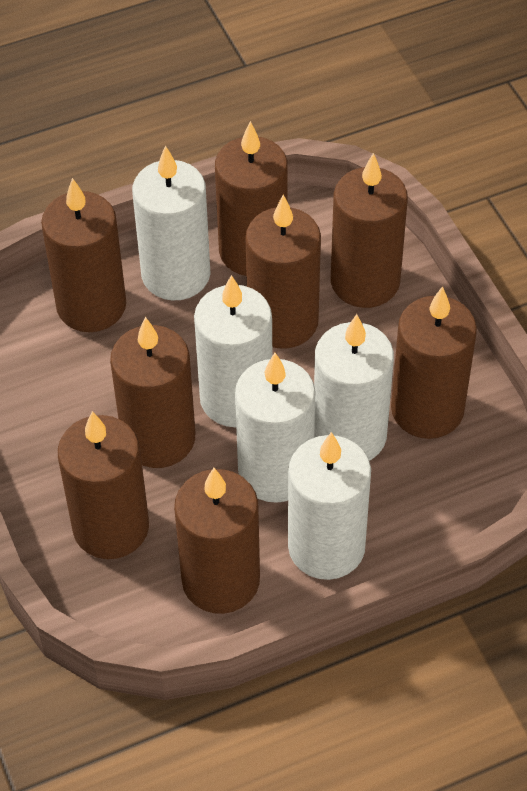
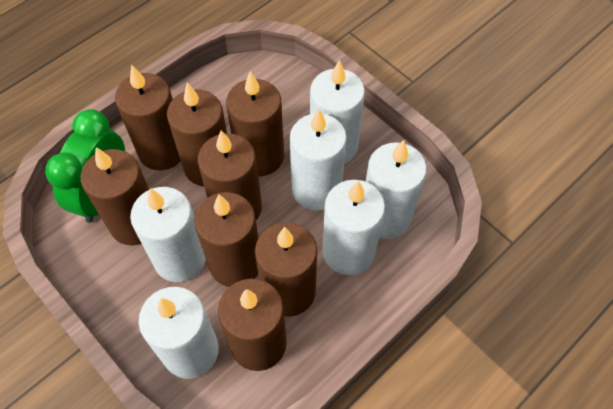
green clock: 0 -> 1
white candle: 5 -> 6

